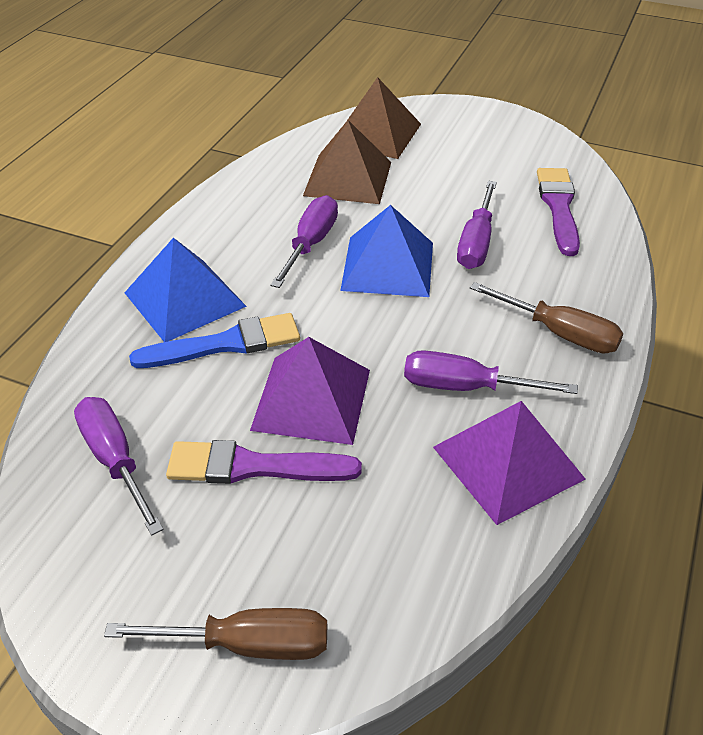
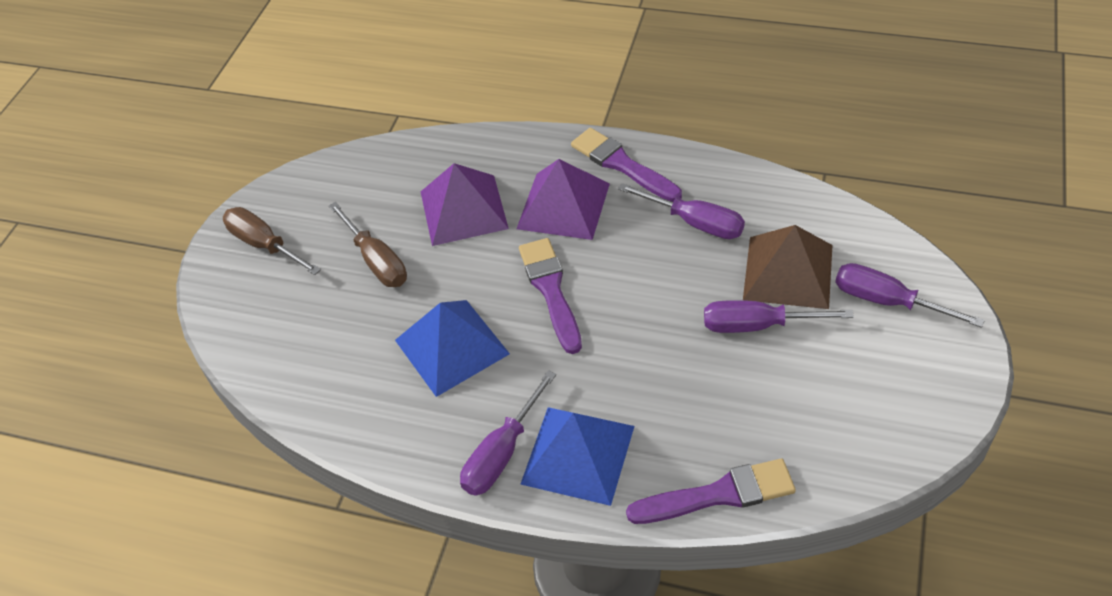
blue brush: 1 -> 0
brown pyramid: 2 -> 1
purple brush: 2 -> 3

